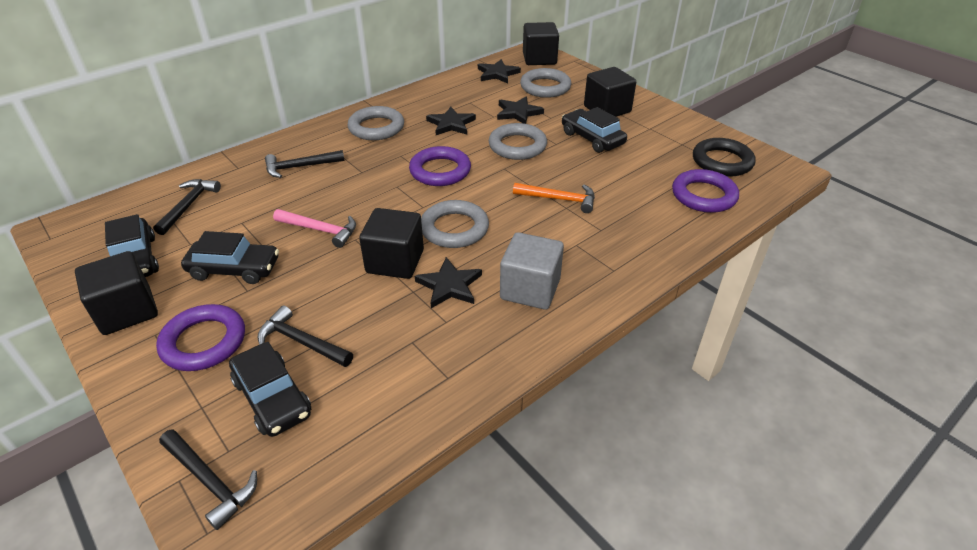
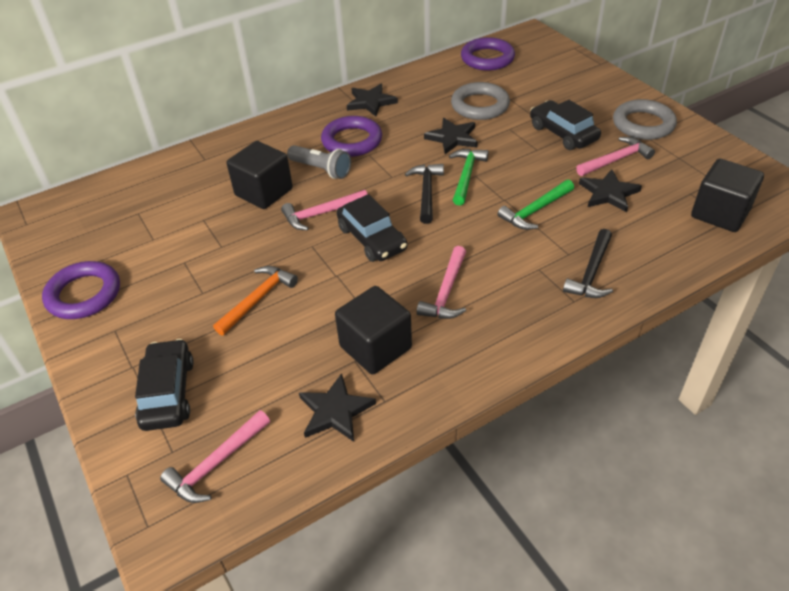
black car: 4 -> 3
black cube: 4 -> 3
black hammer: 4 -> 2
black ring: 1 -> 0
green hammer: 0 -> 2
grey cube: 1 -> 0
grey flashlight: 0 -> 1
grey ring: 4 -> 2
pink hammer: 1 -> 4

